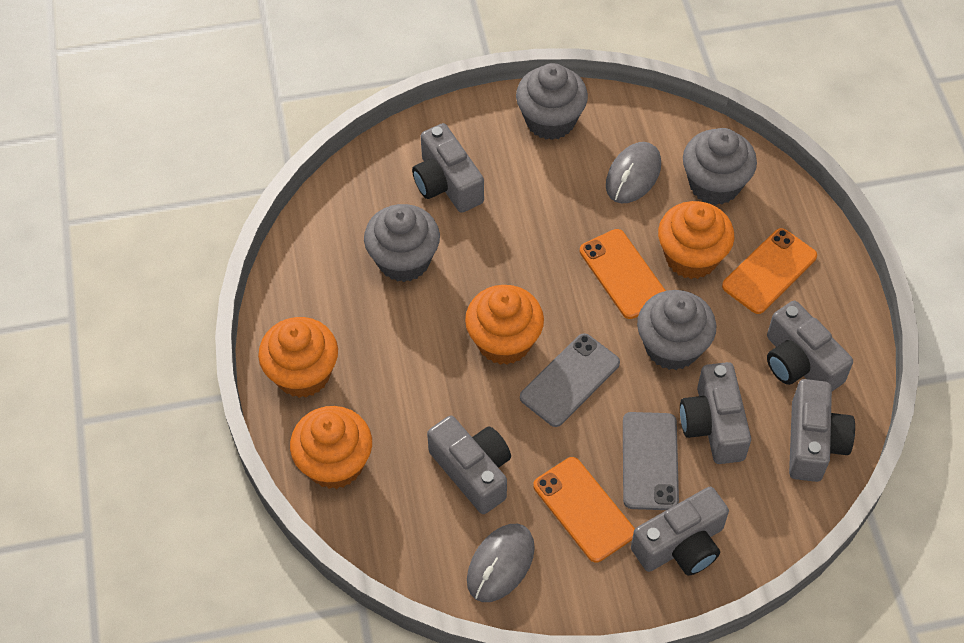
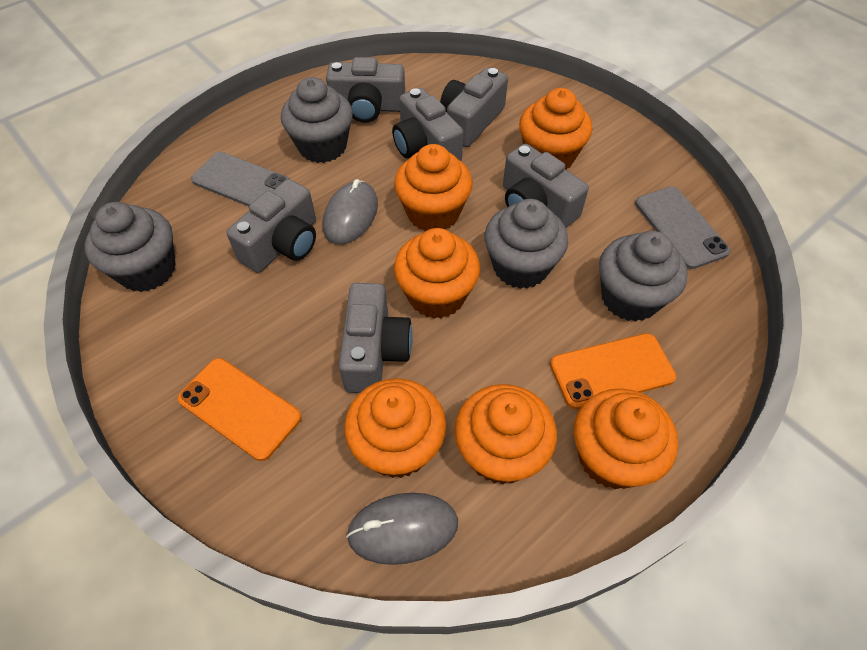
orange cupcake: 4 -> 6
orange phone: 3 -> 2

